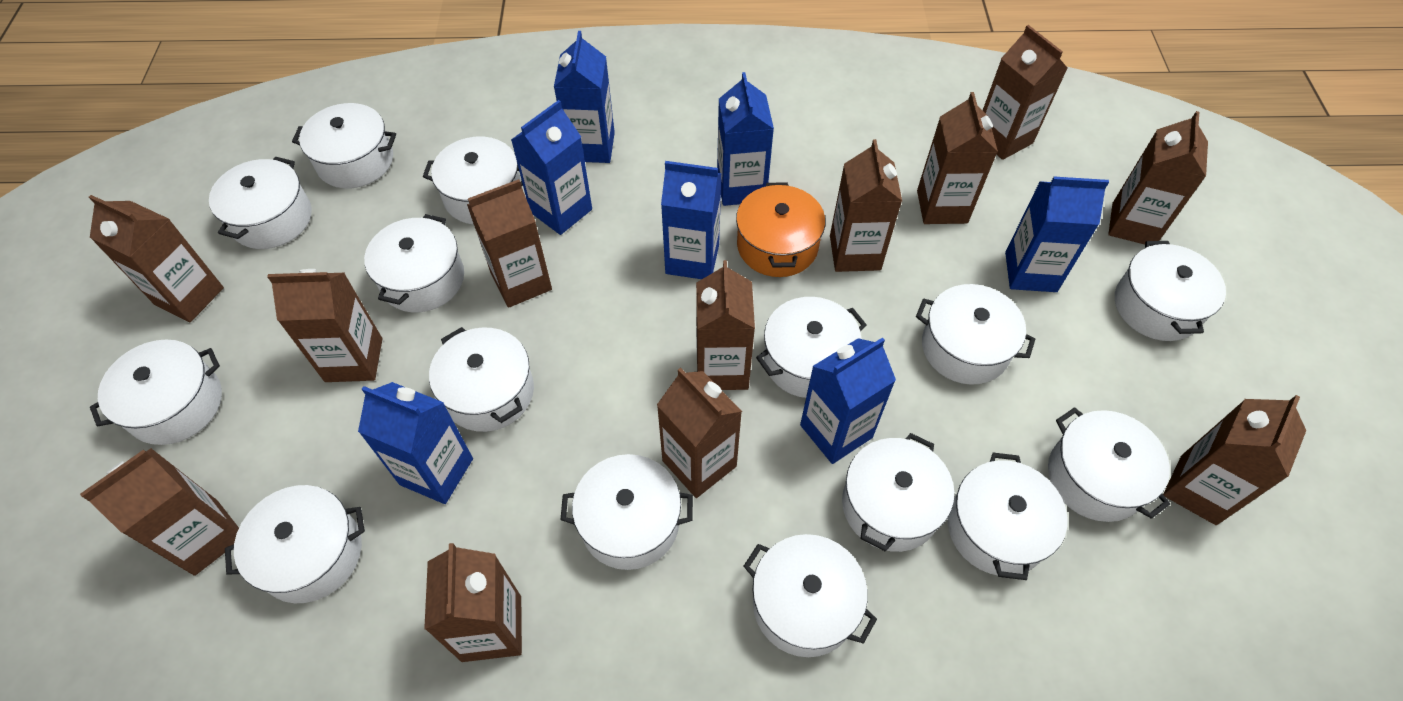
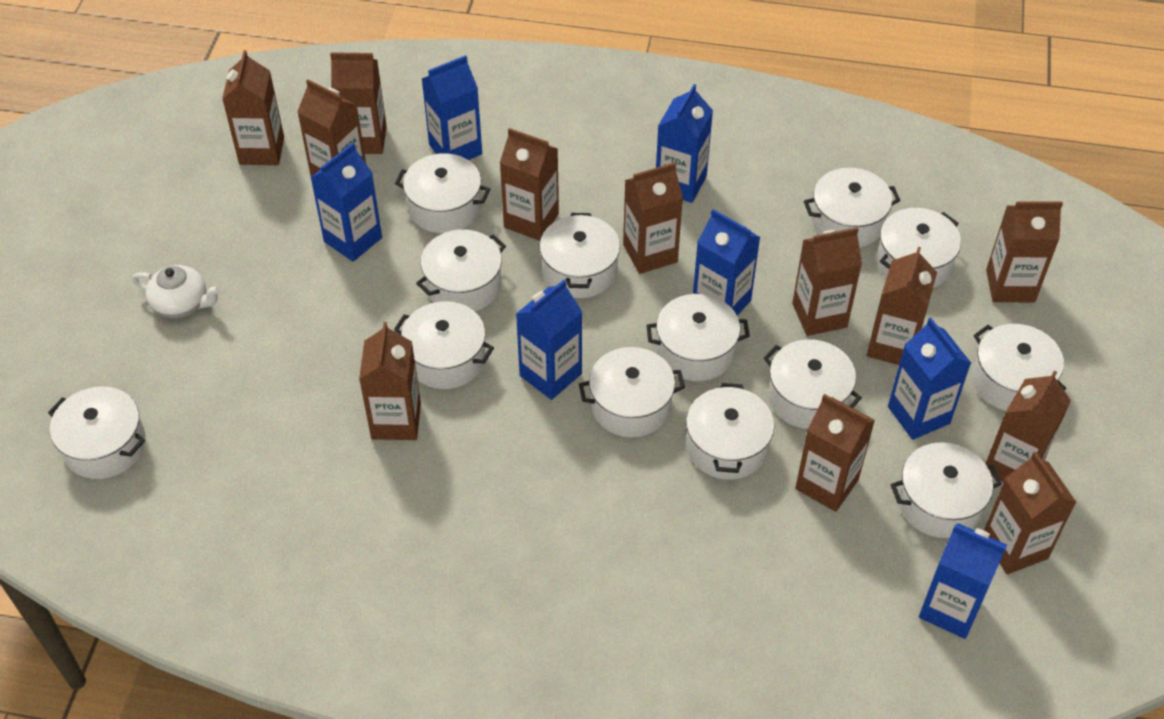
orange pot: 1 -> 0
white pot: 15 -> 13
white teapot: 0 -> 1

